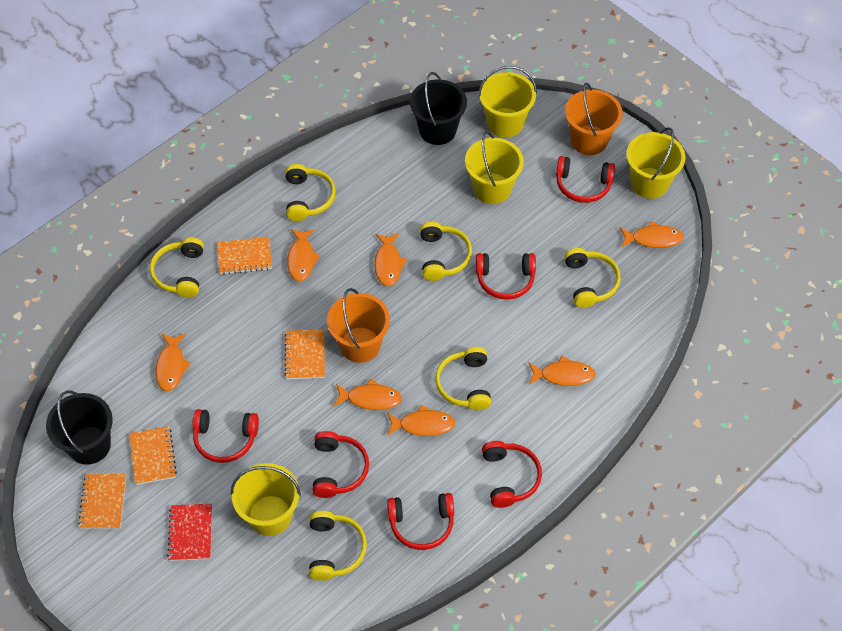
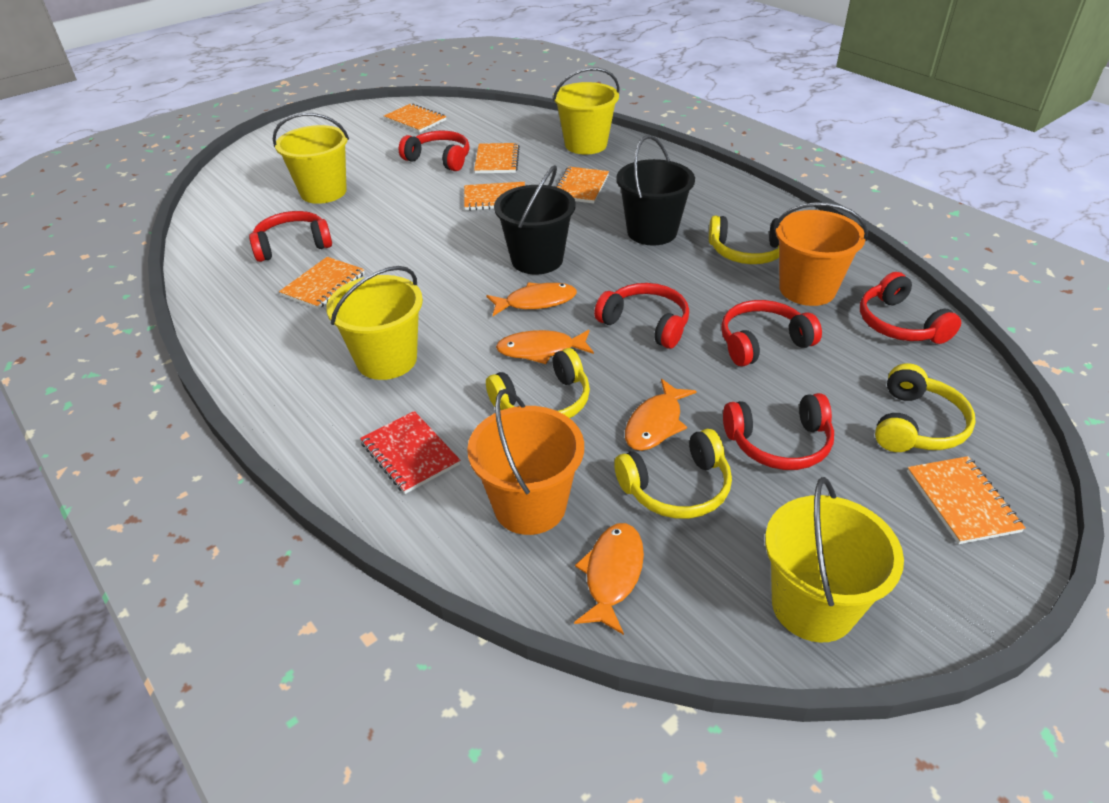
orange fish: 7 -> 4
orange notebook: 4 -> 6
yellow headphones: 6 -> 4

